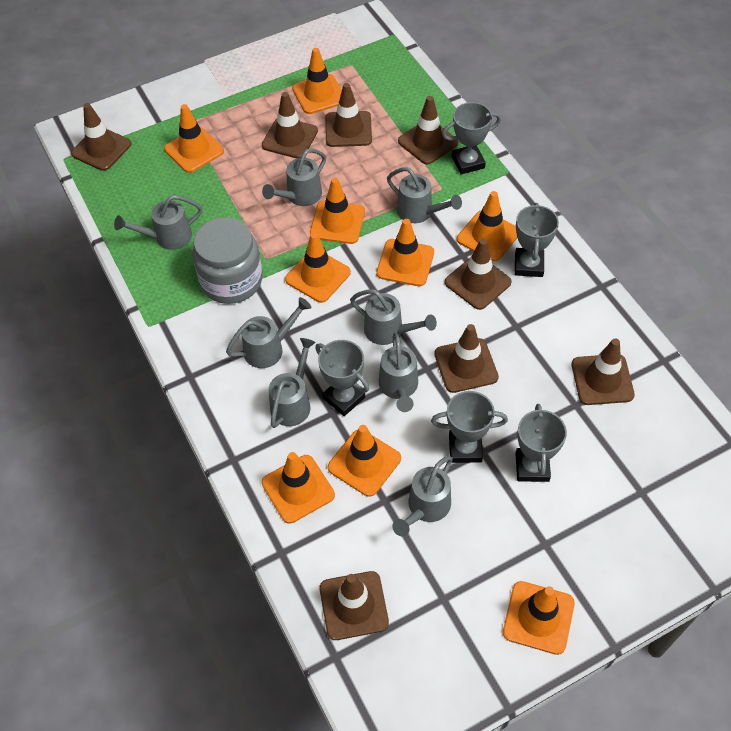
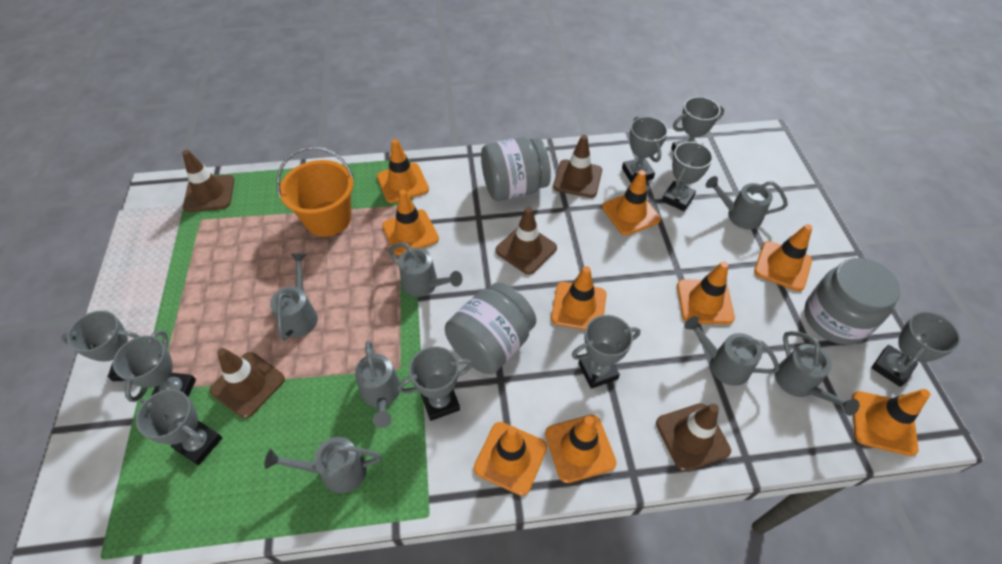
brown traffic cone: 8 -> 5
grey jar: 1 -> 3
grey trophy: 5 -> 9
grey watering can: 8 -> 7
orange bucket: 0 -> 1

